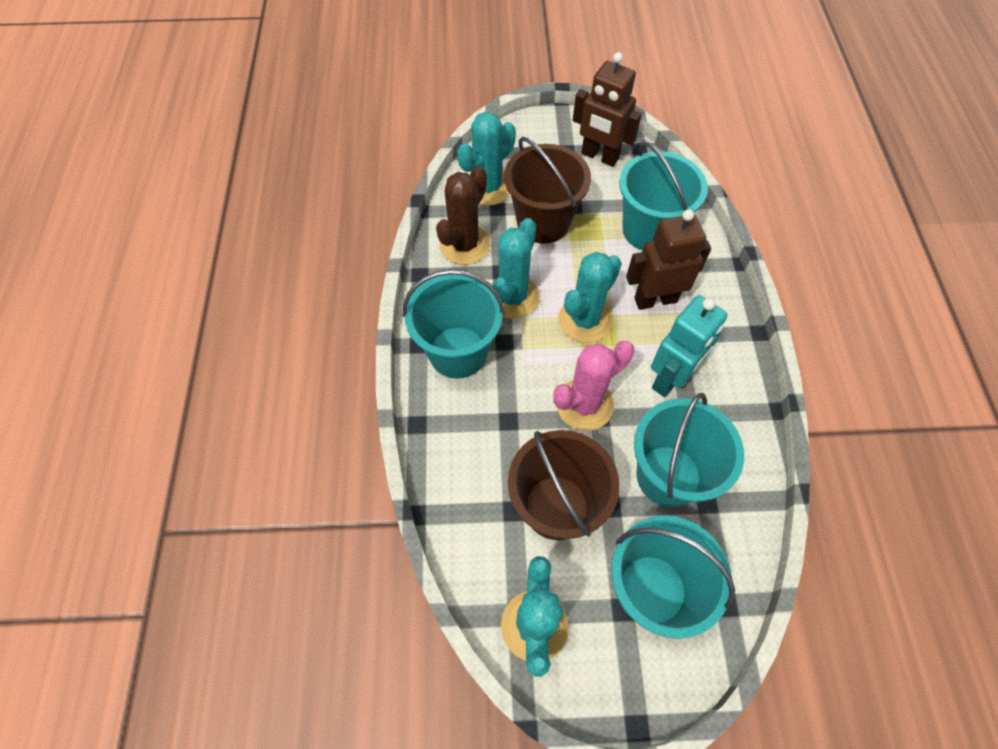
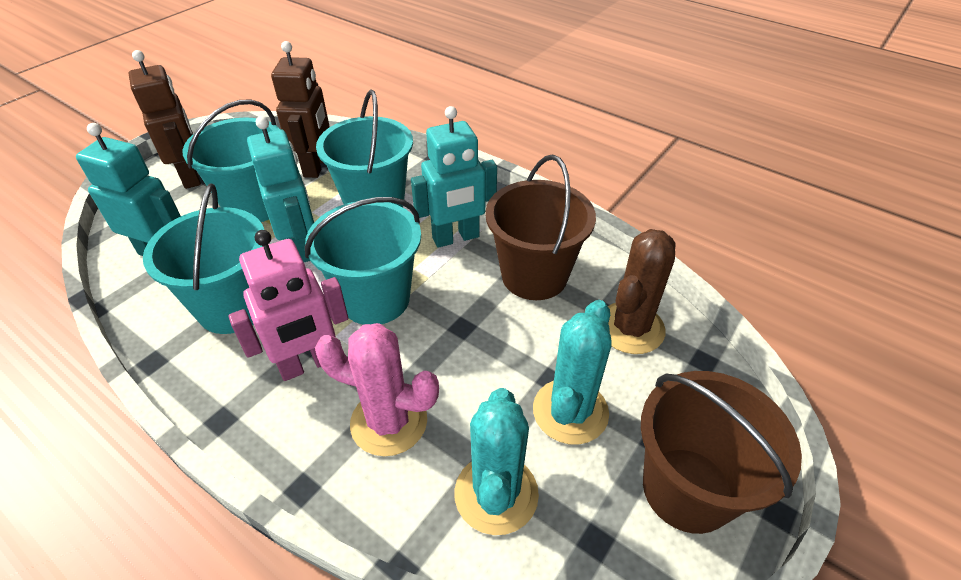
pink robot: 0 -> 1
turquoise cactus: 4 -> 2
turquoise robot: 1 -> 3

